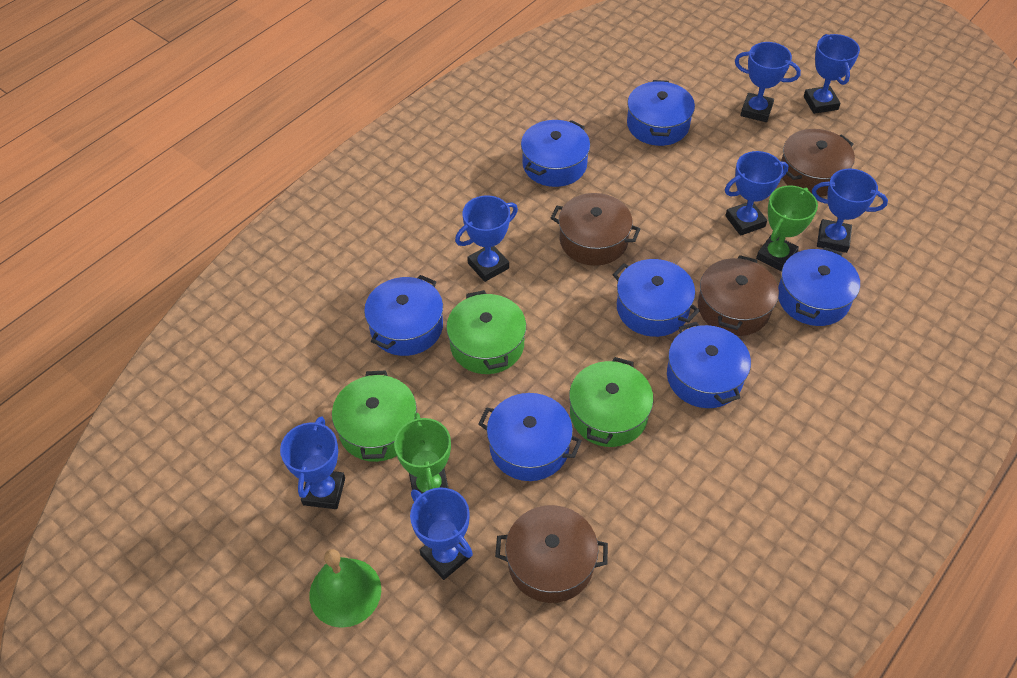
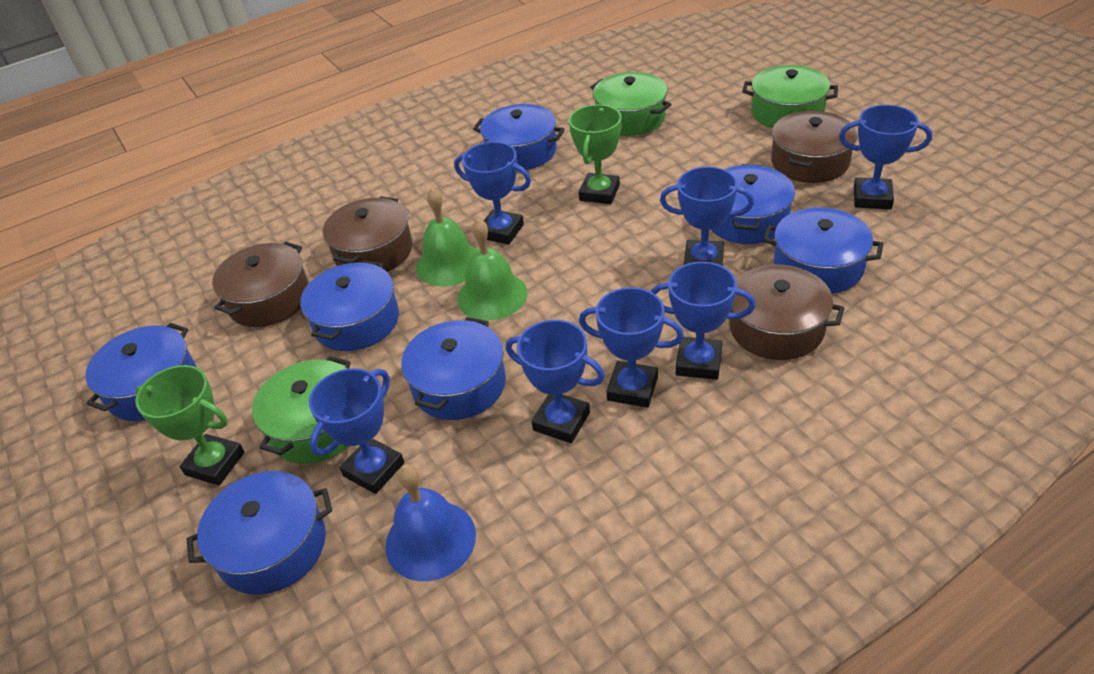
blue bell: 0 -> 1
green bell: 1 -> 2

